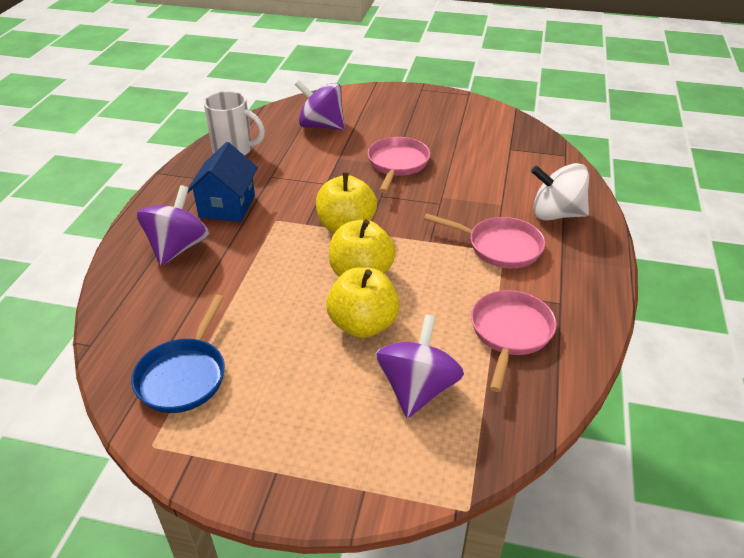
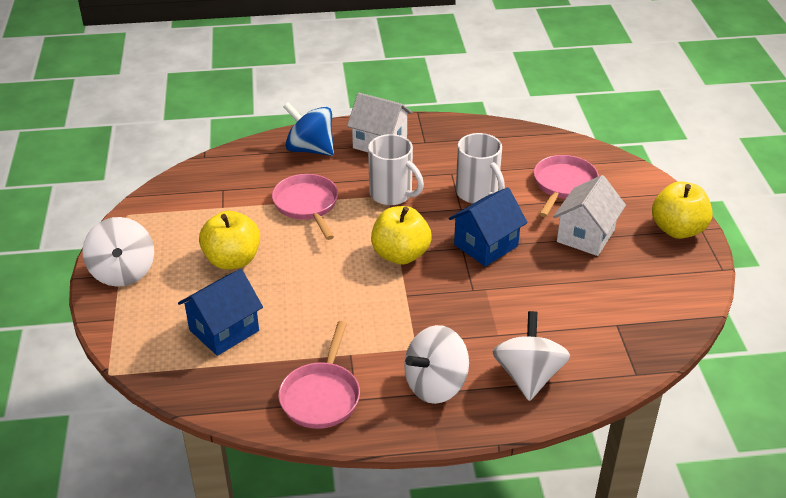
blue house: 1 -> 2
blue pan: 1 -> 0
blue spinning top: 0 -> 1
purple spinning top: 3 -> 0
white house: 0 -> 2
white mug: 1 -> 2
white spinning top: 1 -> 3

